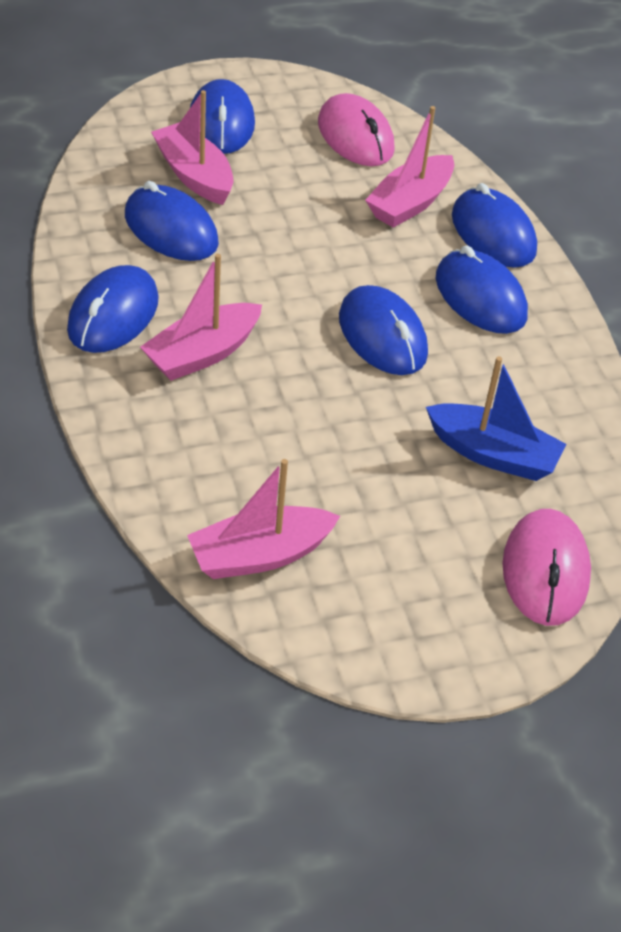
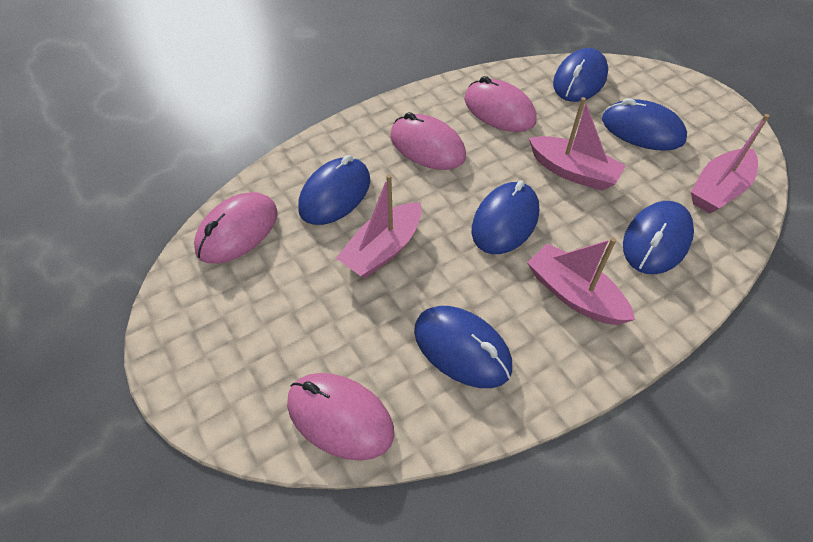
blue boat: 1 -> 0
pink mouse: 2 -> 4

